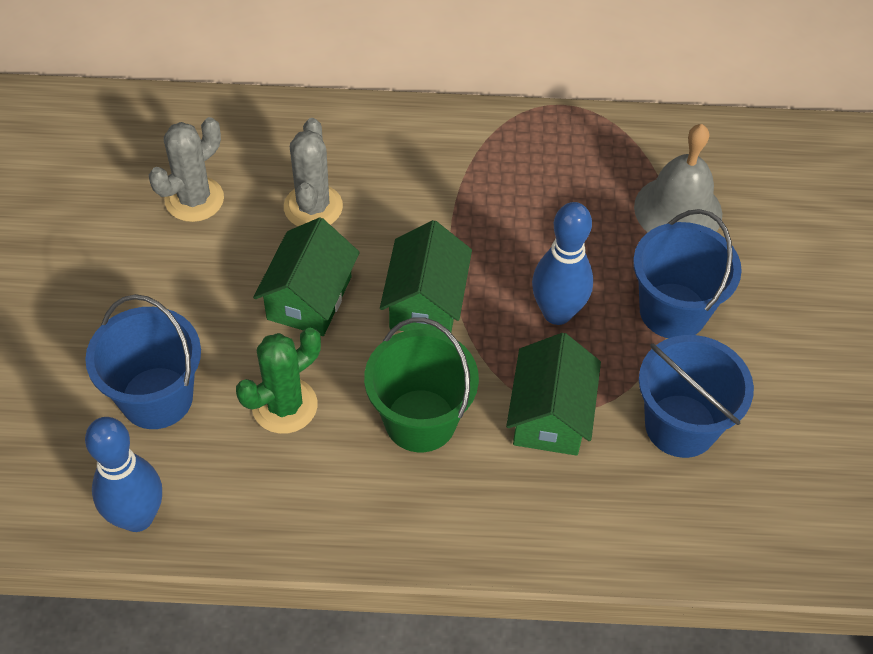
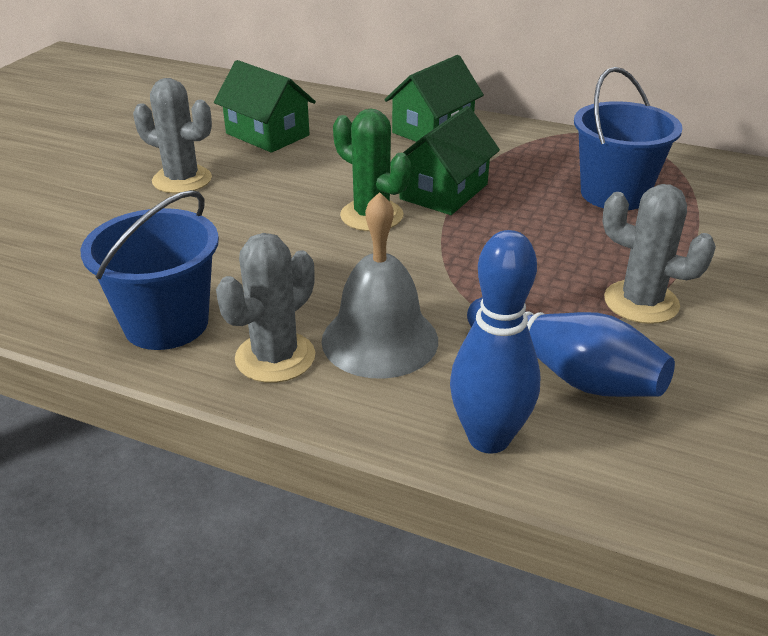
blue bucket: 3 -> 2
green bucket: 1 -> 0
grey cactus: 2 -> 3

